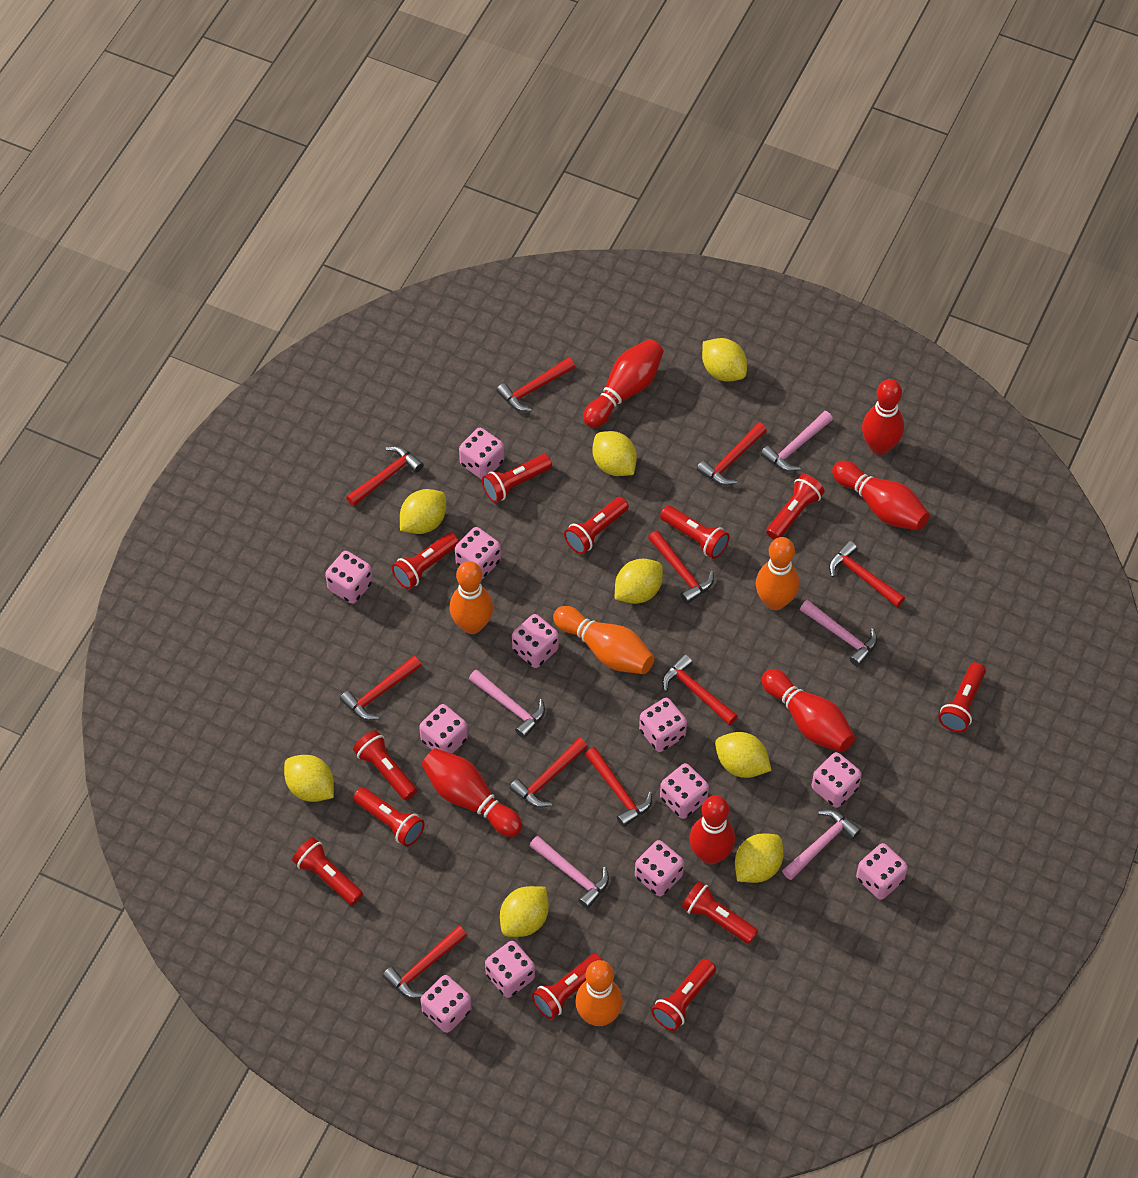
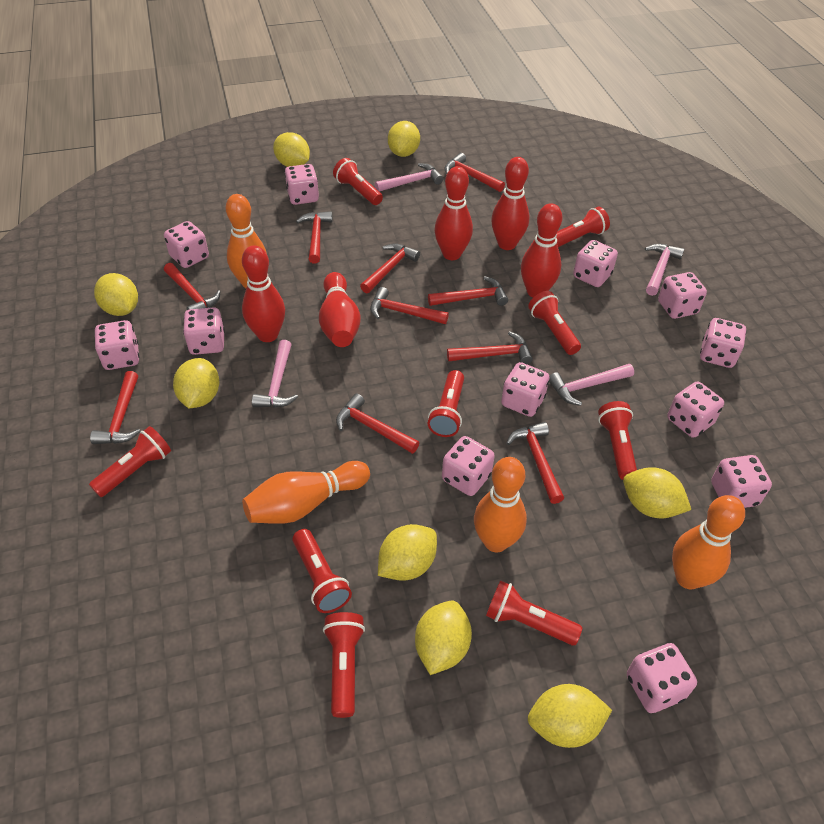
pink hammer: 5 -> 4
red bowling pin: 6 -> 5
red flashlight: 12 -> 9

